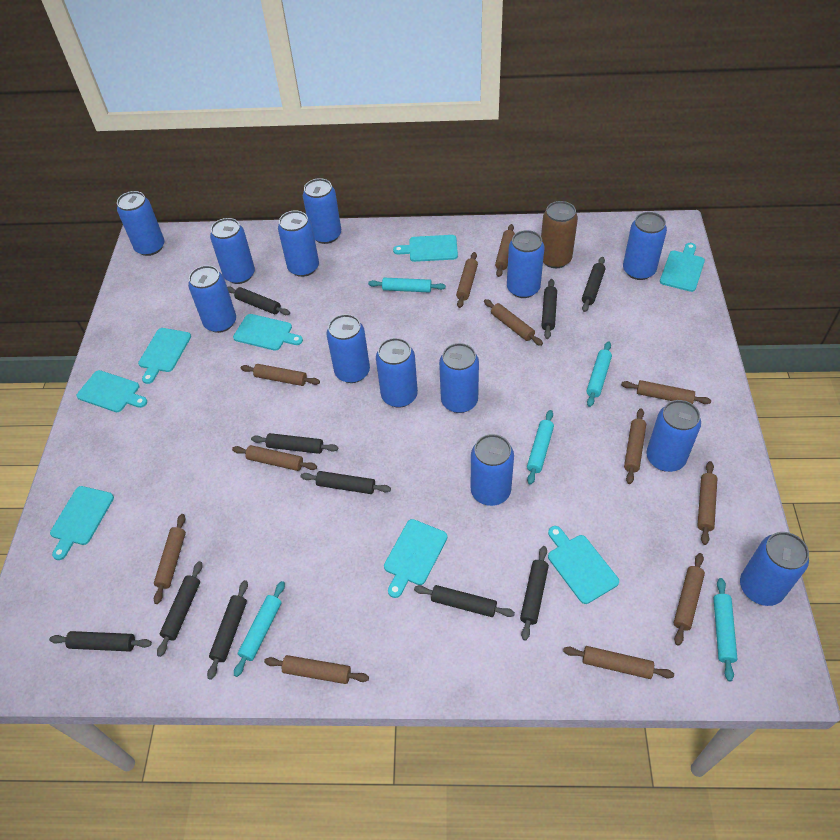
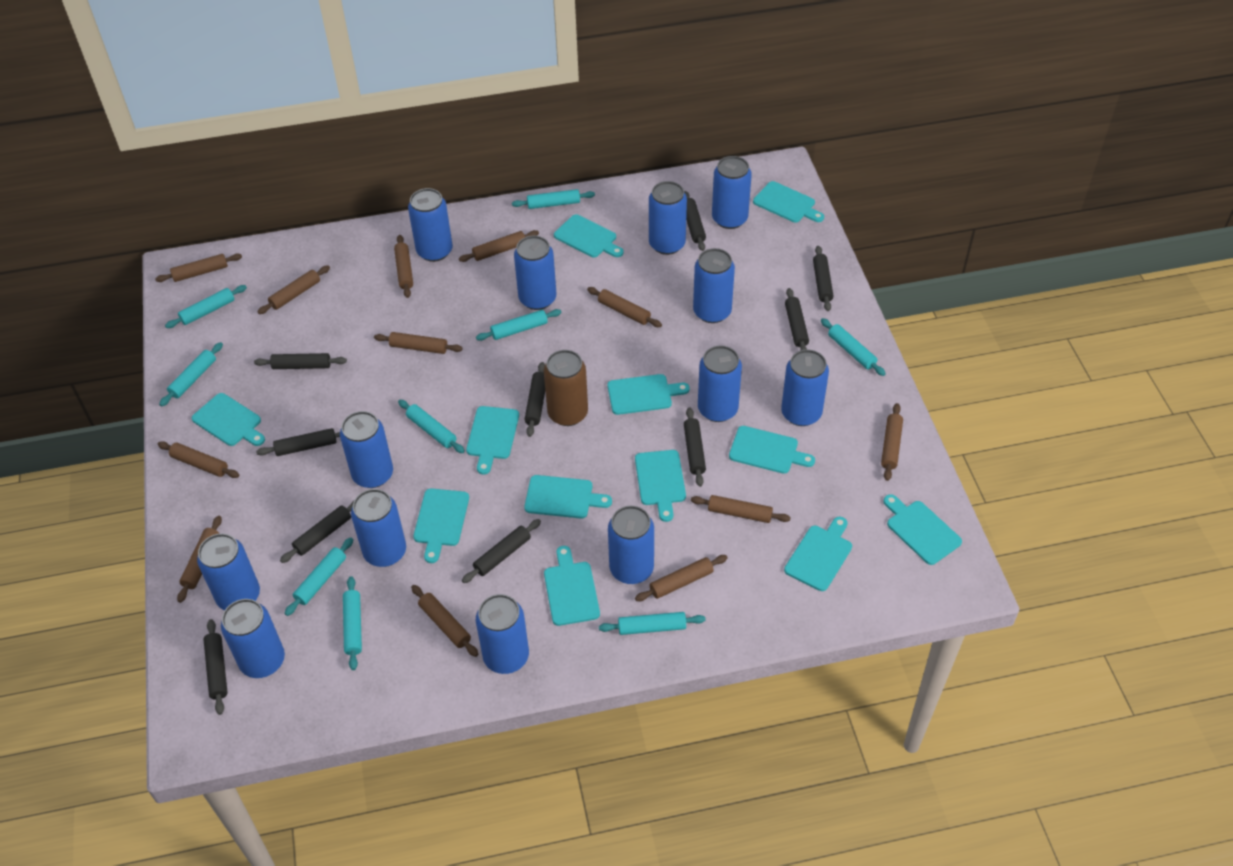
turquoise cutting board: 8 -> 12
turquoise rolling pin: 5 -> 9

